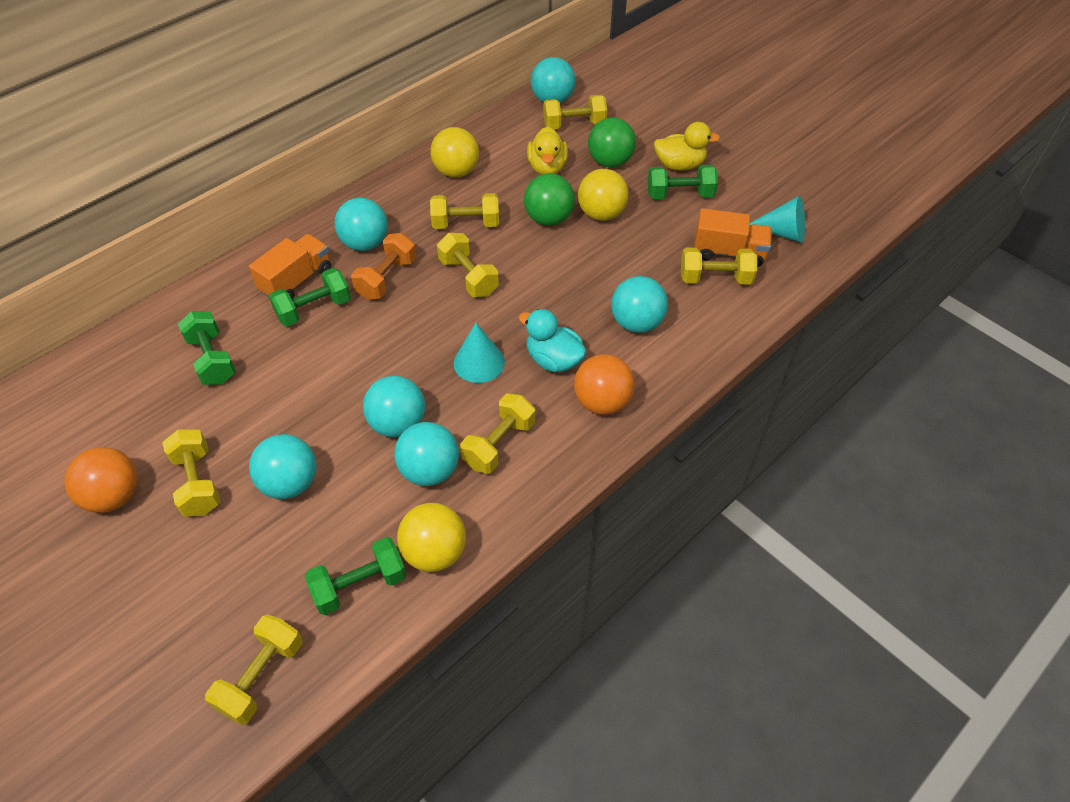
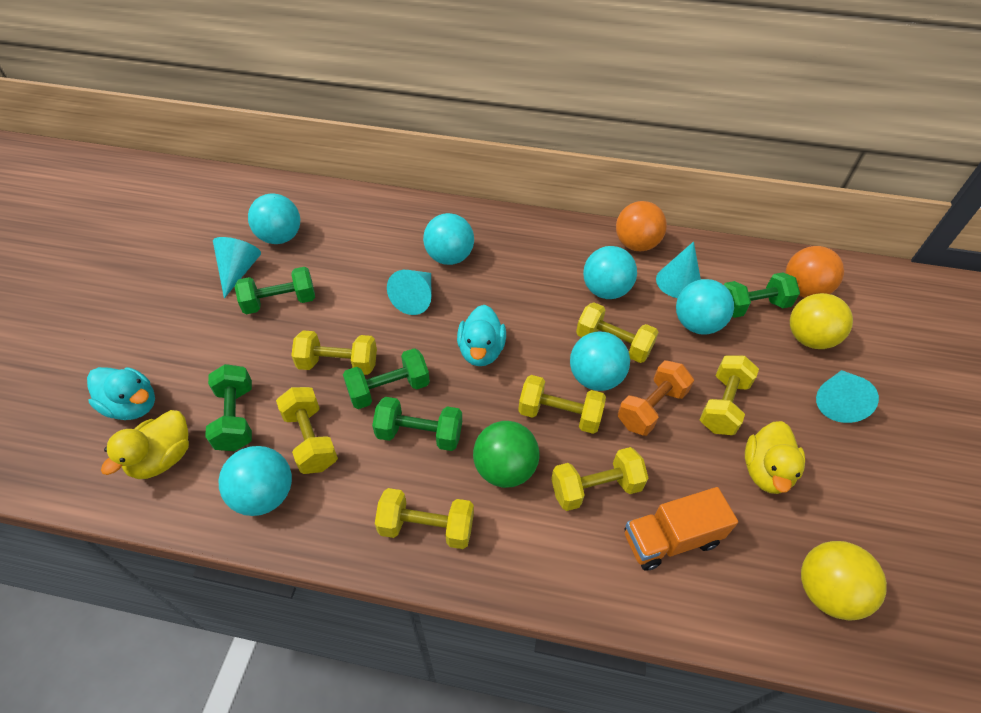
green ball: 2 -> 1
green dumbbell: 4 -> 5
orange truck: 2 -> 1
turquoise cone: 2 -> 4
turquoise duck: 1 -> 2
yellow ball: 3 -> 2

